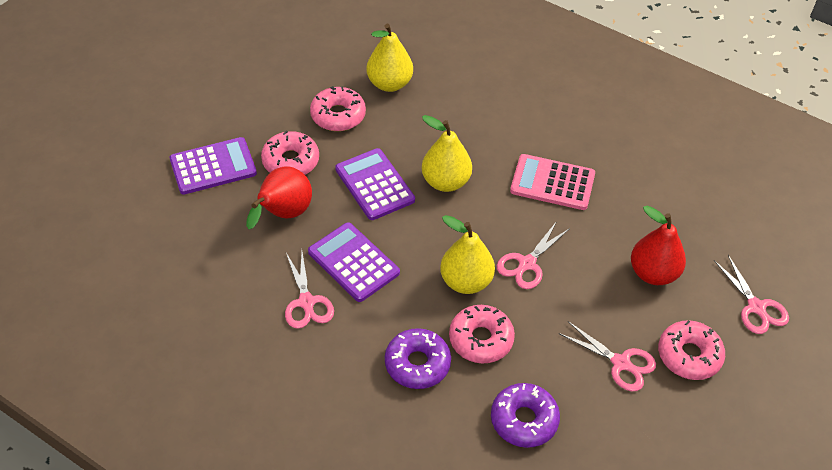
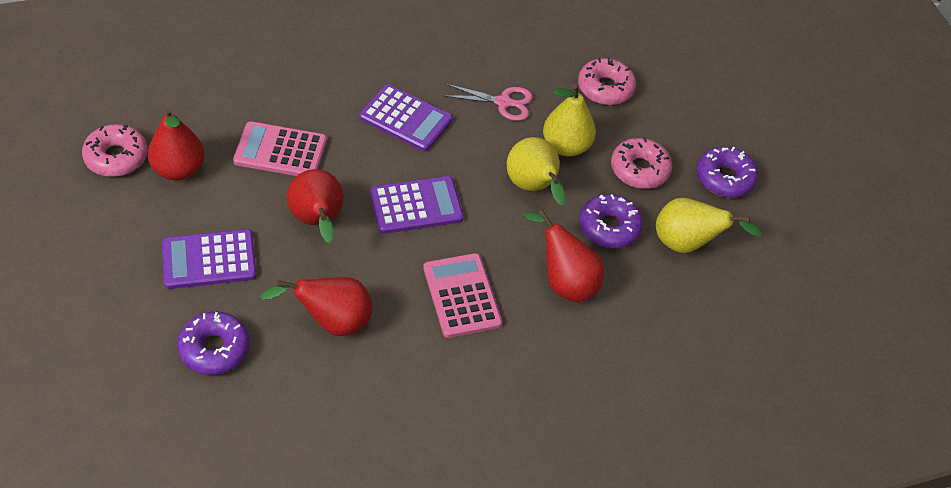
pink calculator: 1 -> 2
pink donut: 4 -> 3
pink scissors: 4 -> 1
purple donut: 2 -> 3
red pear: 2 -> 4

